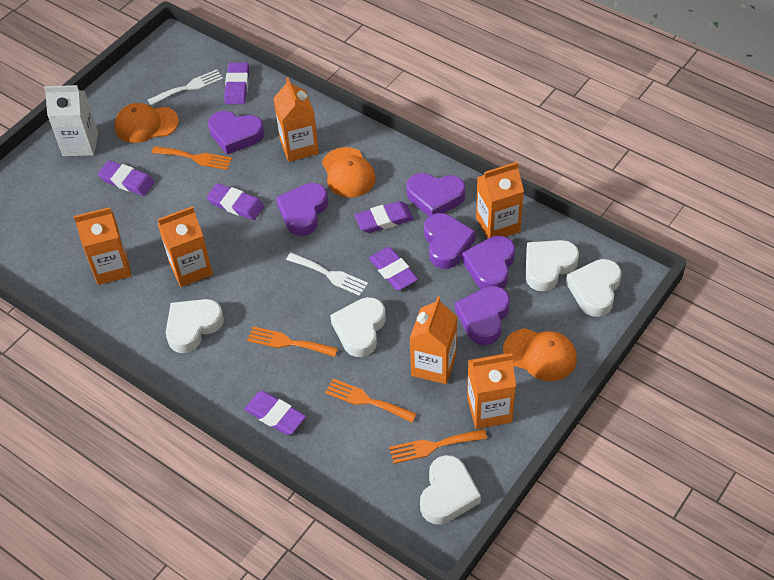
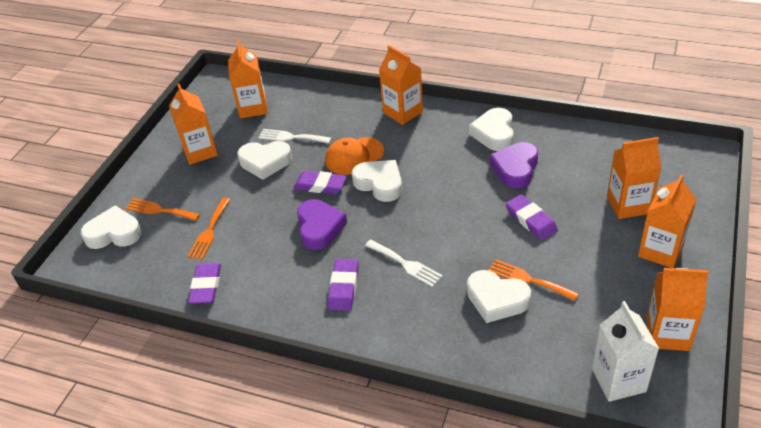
orange cap: 3 -> 1
orange fork: 4 -> 3
purple eraser: 6 -> 4
purple heart: 6 -> 2

